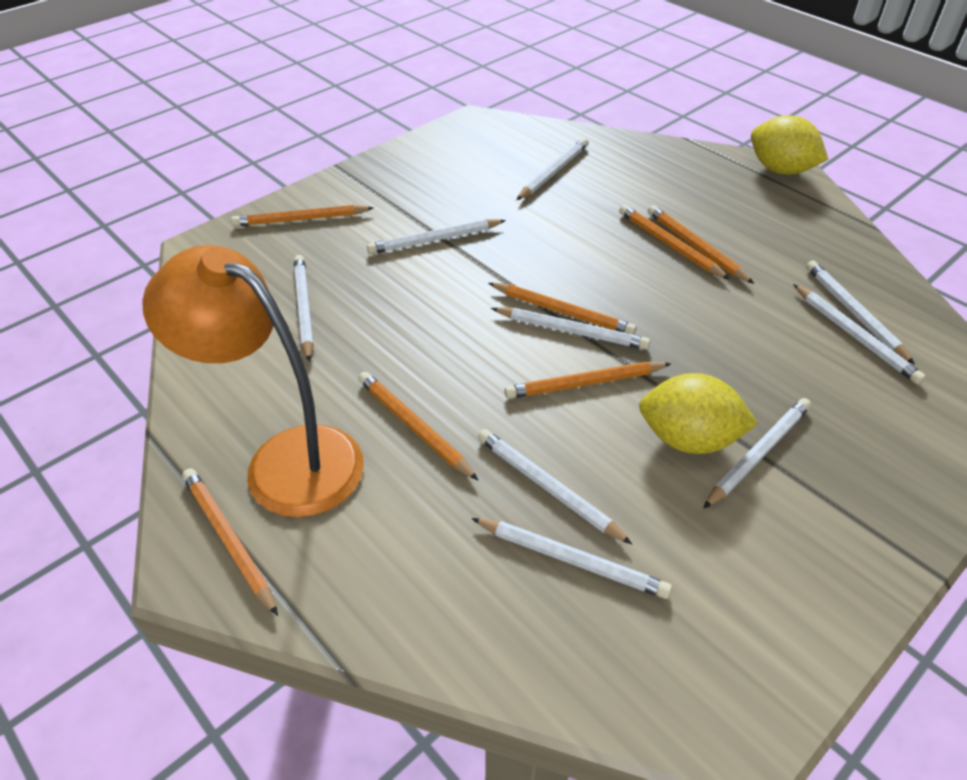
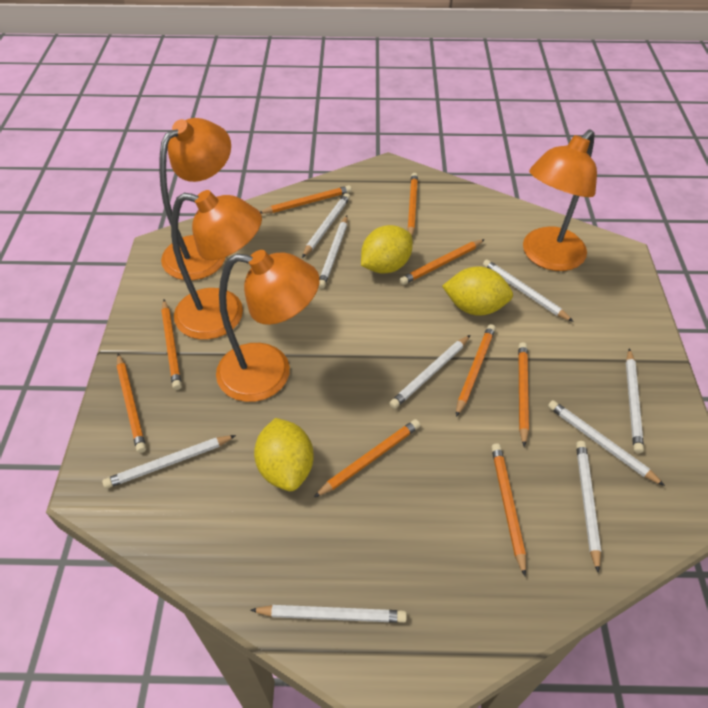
orange lamp: 1 -> 4
orange pencil: 7 -> 9
yellow lemon: 2 -> 3

